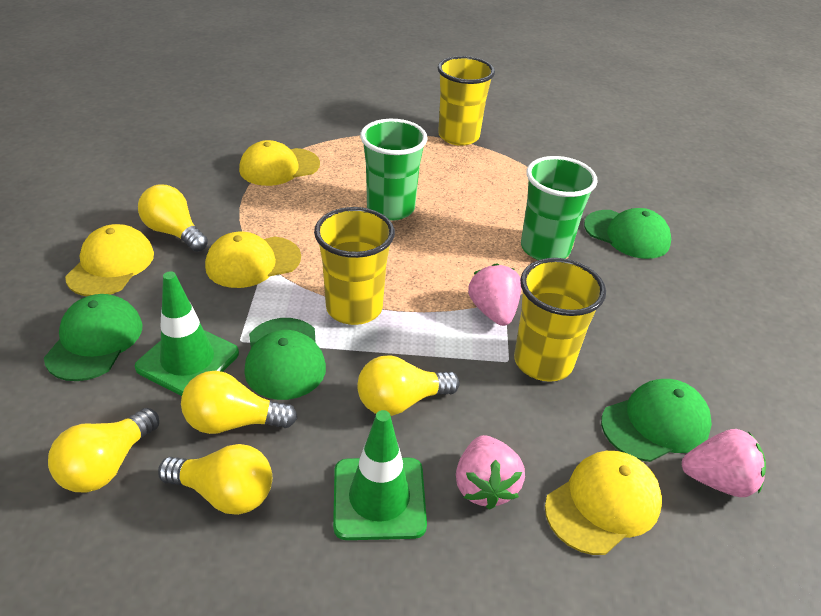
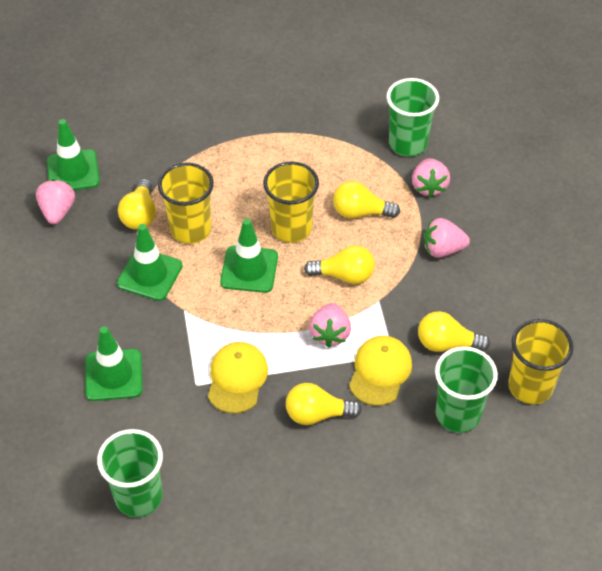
green cap: 4 -> 0
green cup: 2 -> 3
green traffic cone: 2 -> 4
pink strawberry: 3 -> 4
yellow cap: 4 -> 2

